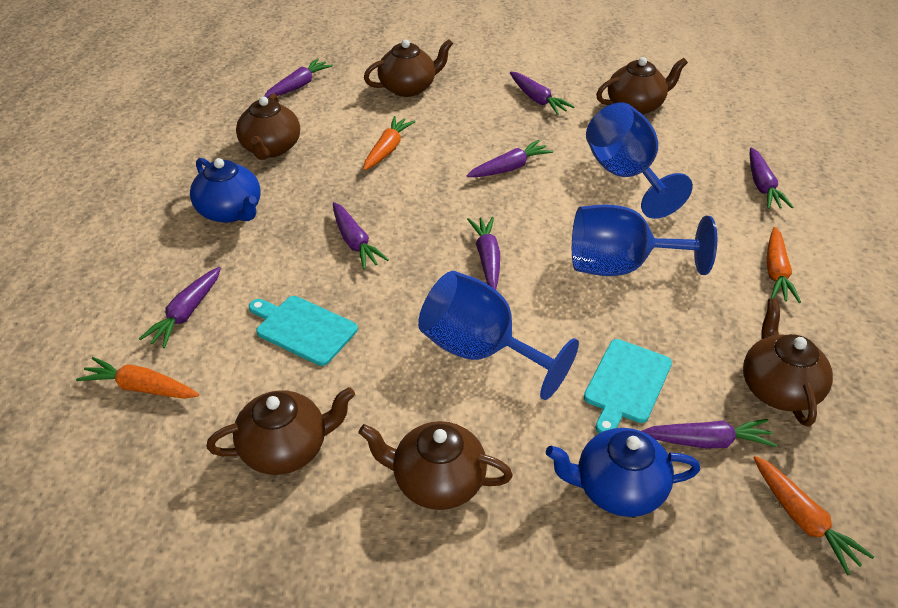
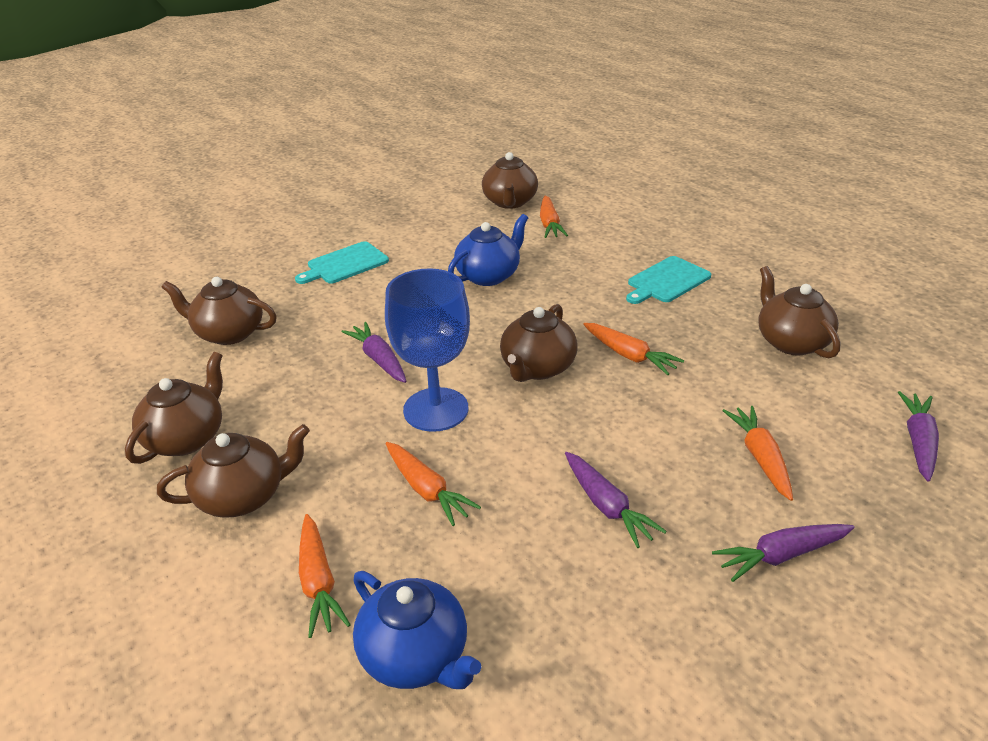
blue goblet: 3 -> 1
orange carrot: 4 -> 5
purple carrot: 8 -> 4

